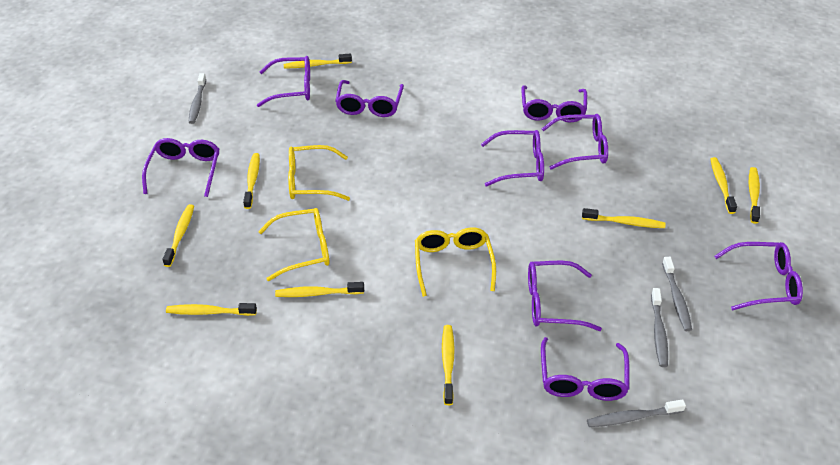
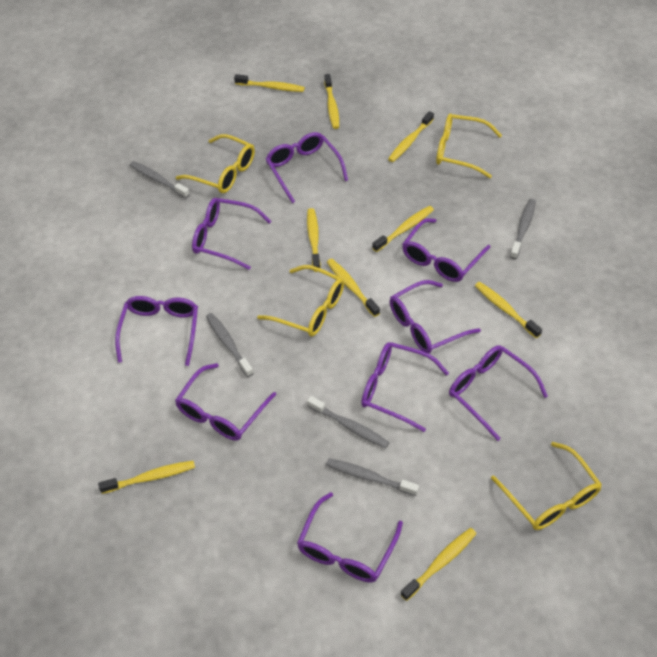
grey toothbrush: 4 -> 5
yellow glasses: 3 -> 4

